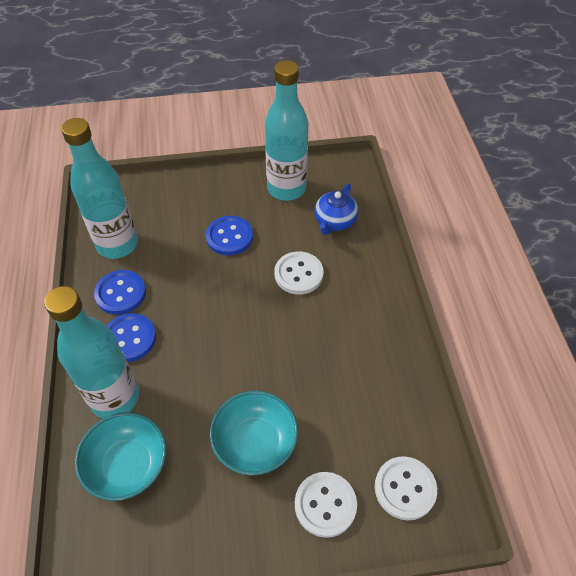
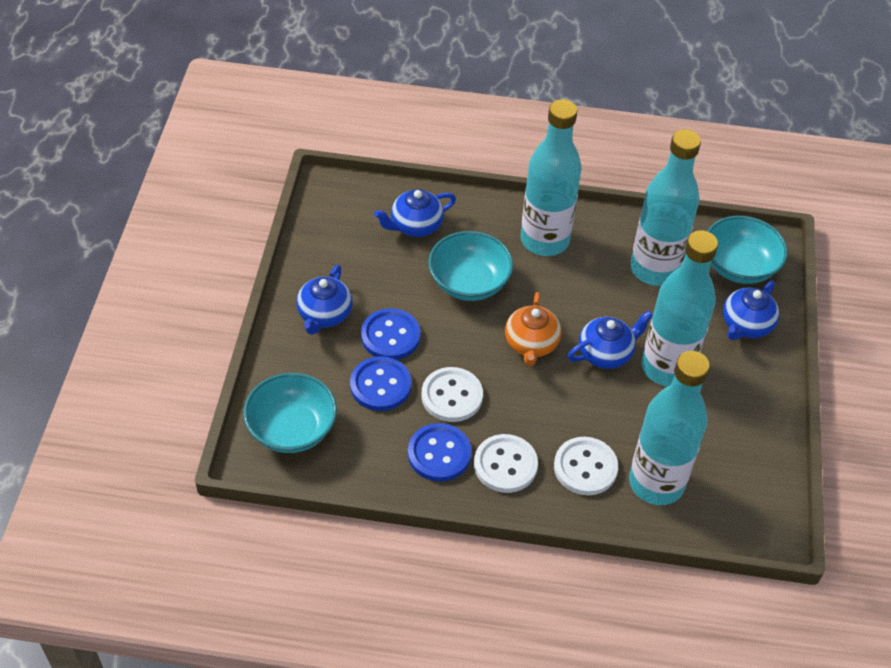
blue teapot: 1 -> 4
orange teapot: 0 -> 1
turquoise bottle: 3 -> 4
turquoise bowl: 2 -> 3

